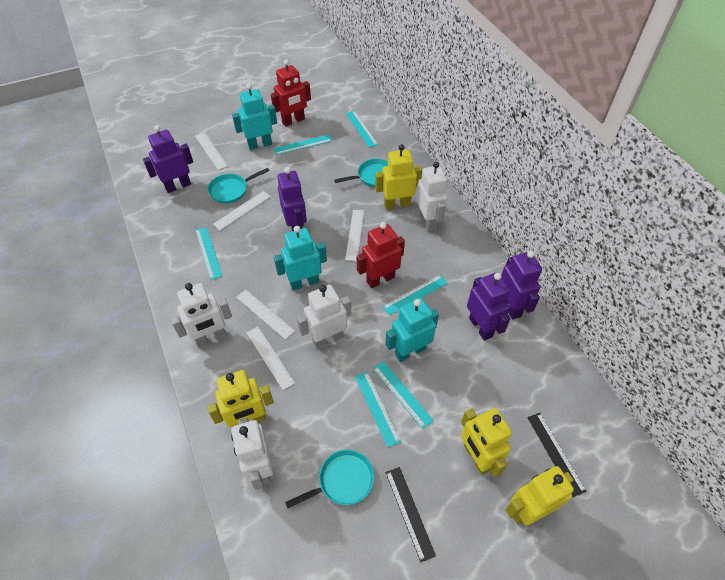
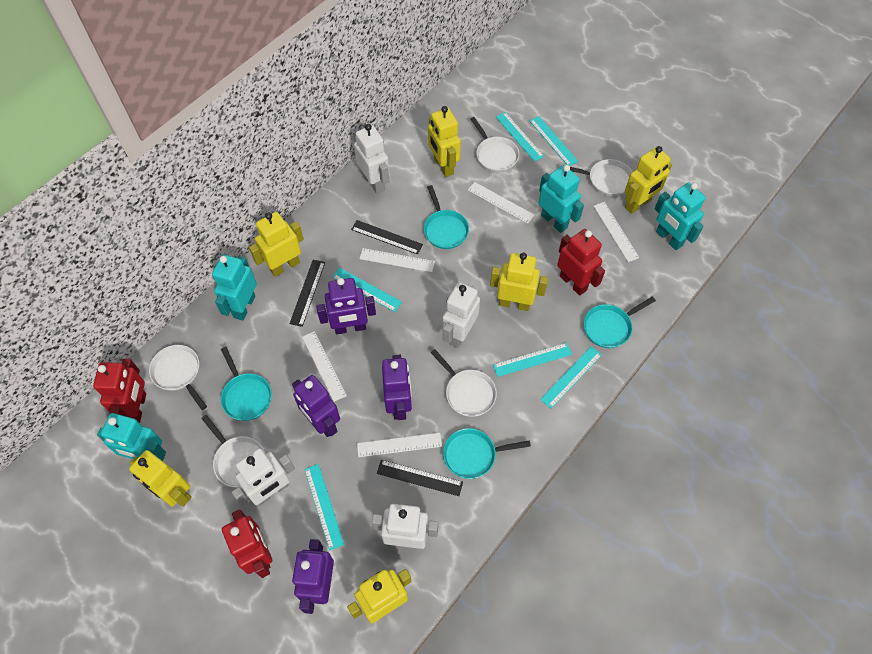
black ruler: 2 -> 3
red robot: 2 -> 3
turquoise pan: 3 -> 4
turquoise robot: 3 -> 4
white pan: 0 -> 5
yellow robot: 4 -> 6

